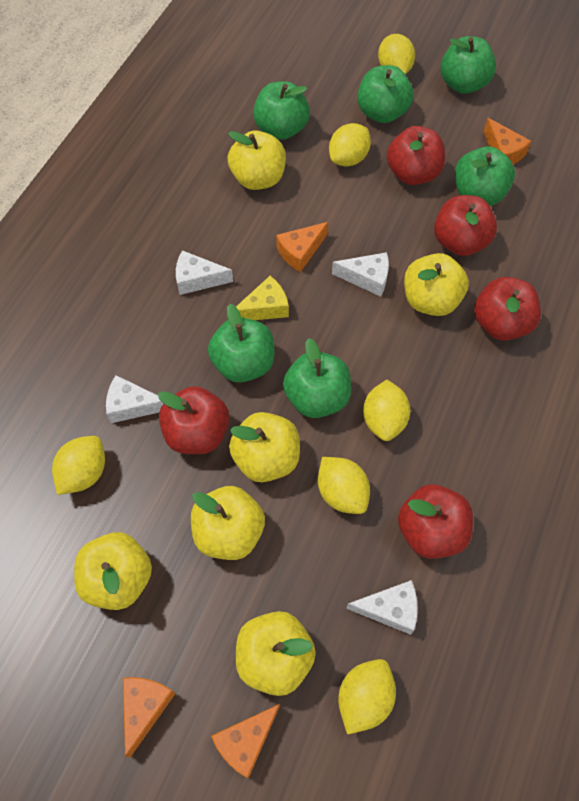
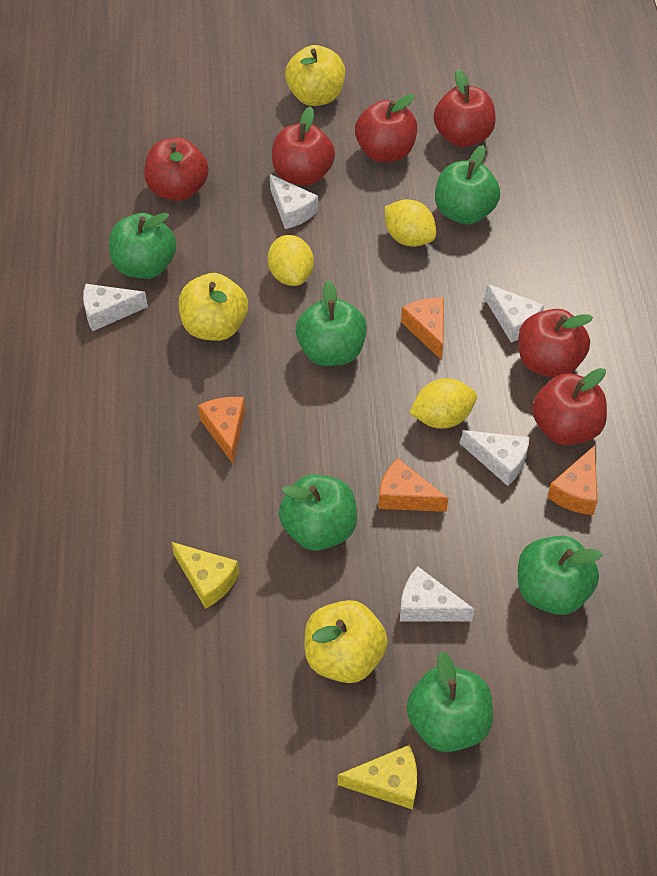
red apple: 5 -> 6
white cheese: 4 -> 5
yellow apple: 6 -> 3
yellow cheese: 1 -> 2
yellow lemon: 6 -> 3

